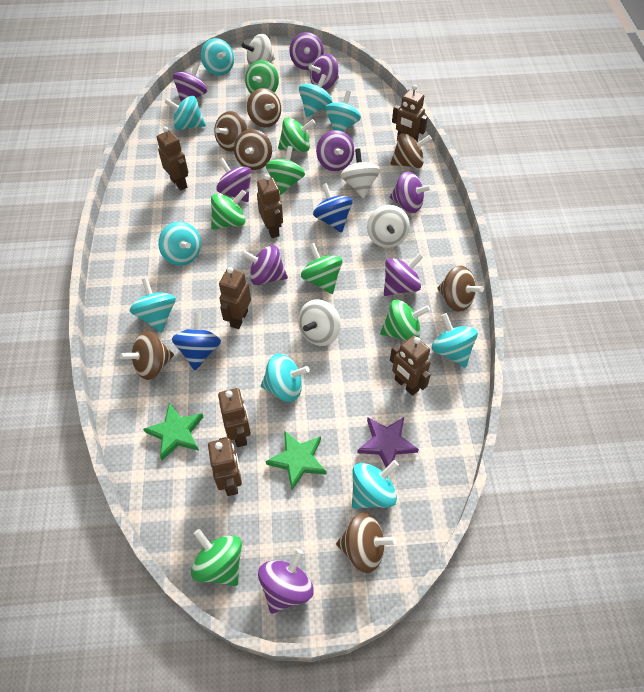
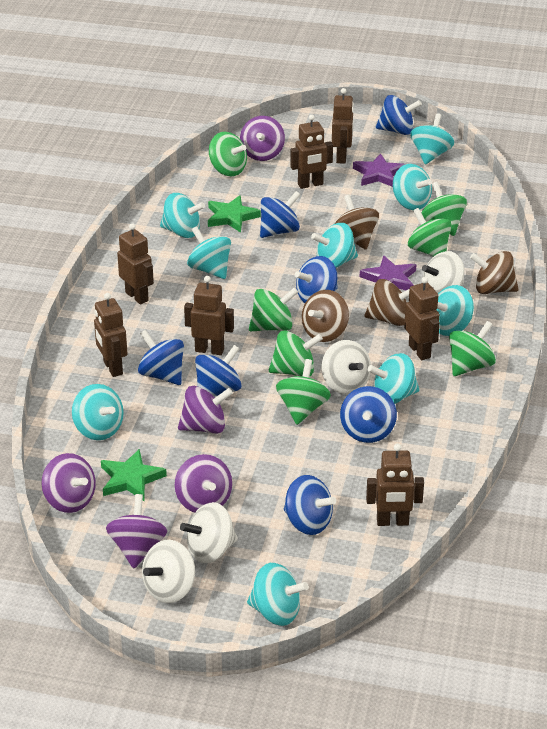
blue spinning top: 2 -> 7
brown spinning top: 7 -> 4
purple spinning top: 9 -> 5
purple star: 1 -> 2

